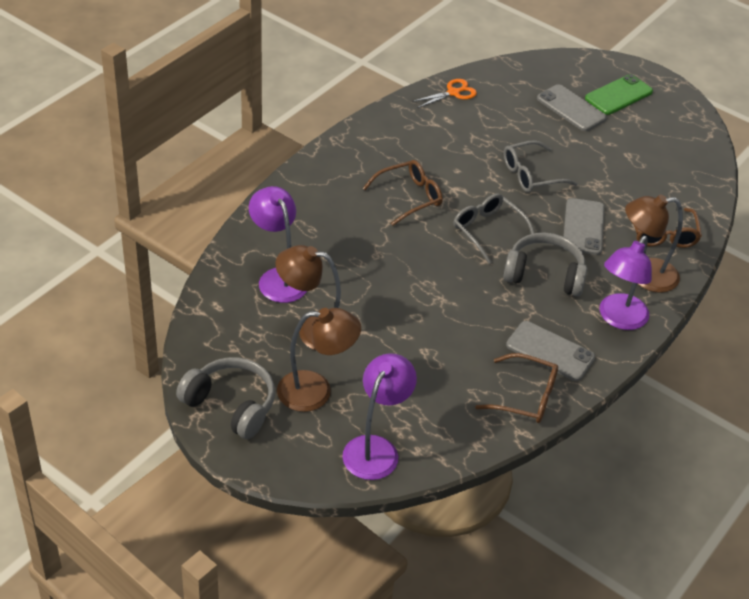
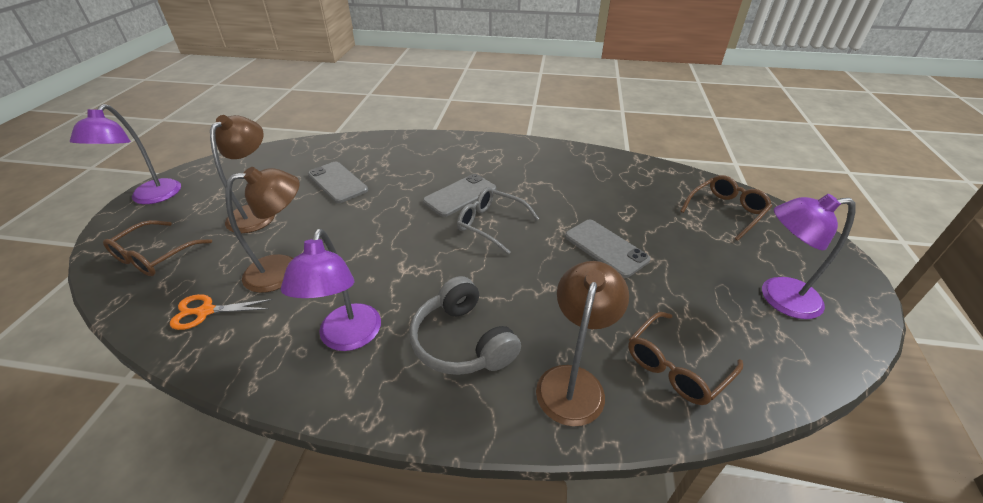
green phone: 1 -> 0
grey glasses: 2 -> 1
grey headphones: 2 -> 1

